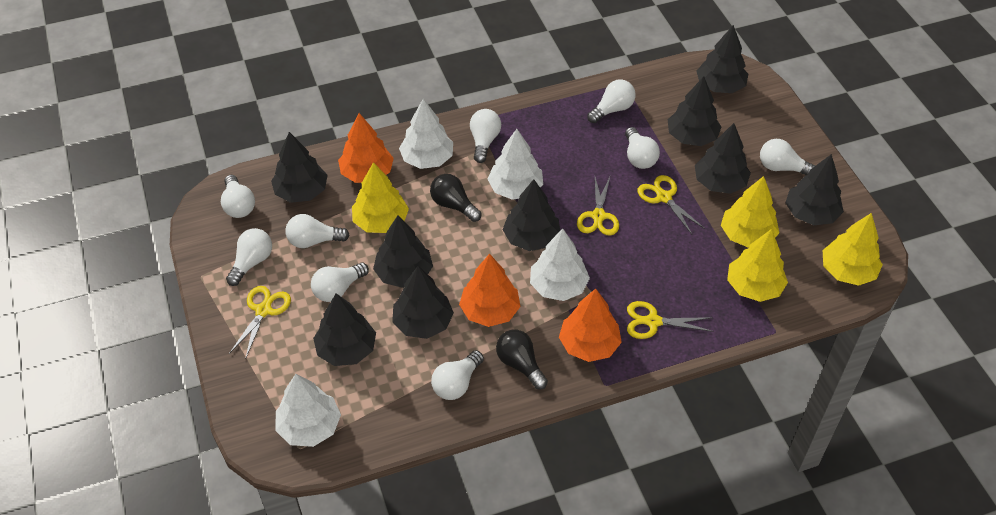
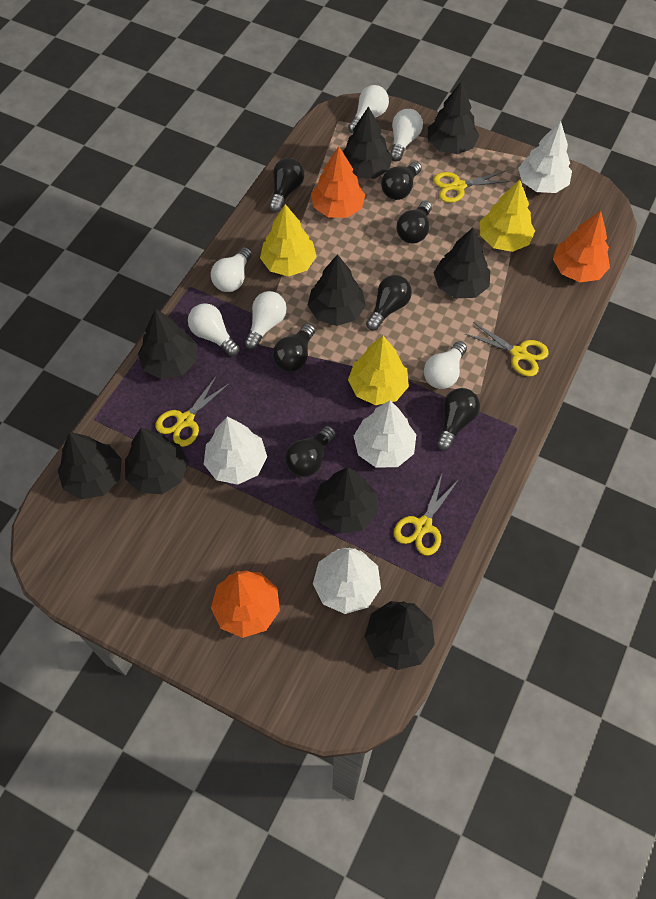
black light bulb: 2 -> 7
white light bulb: 9 -> 6
yellow tree: 4 -> 3

